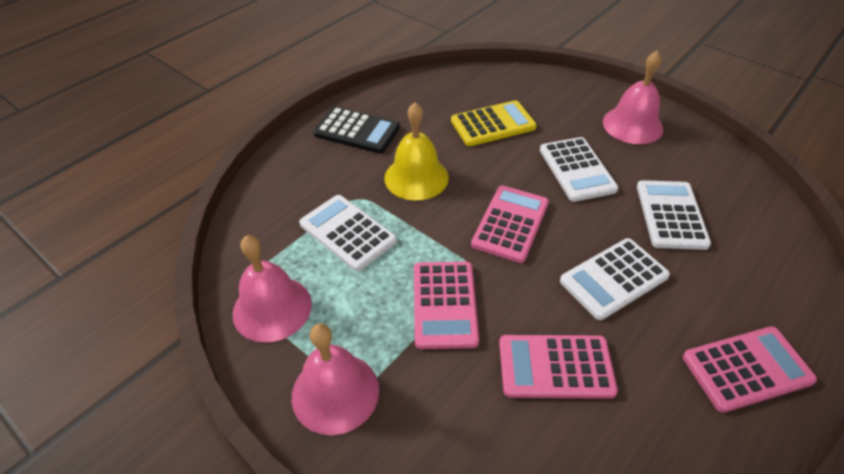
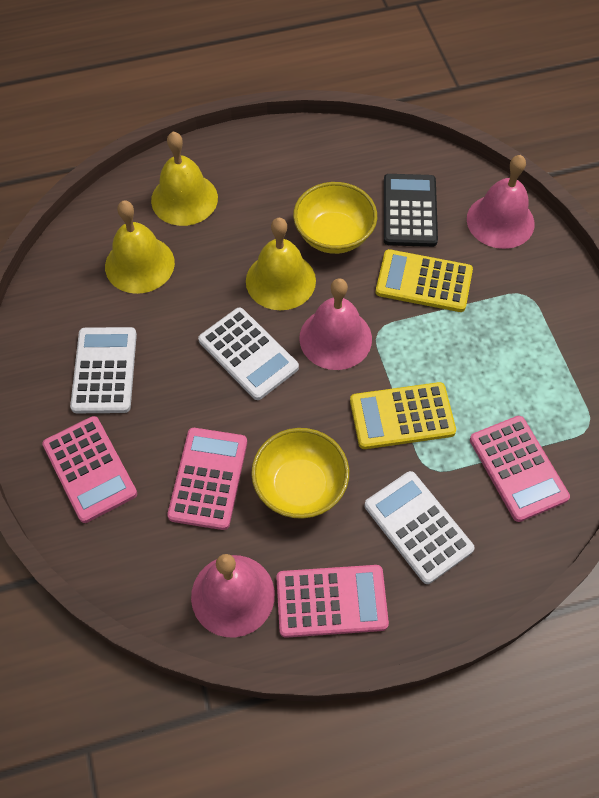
white calculator: 4 -> 3
yellow bell: 1 -> 3
yellow bowl: 0 -> 2
yellow calculator: 1 -> 2

